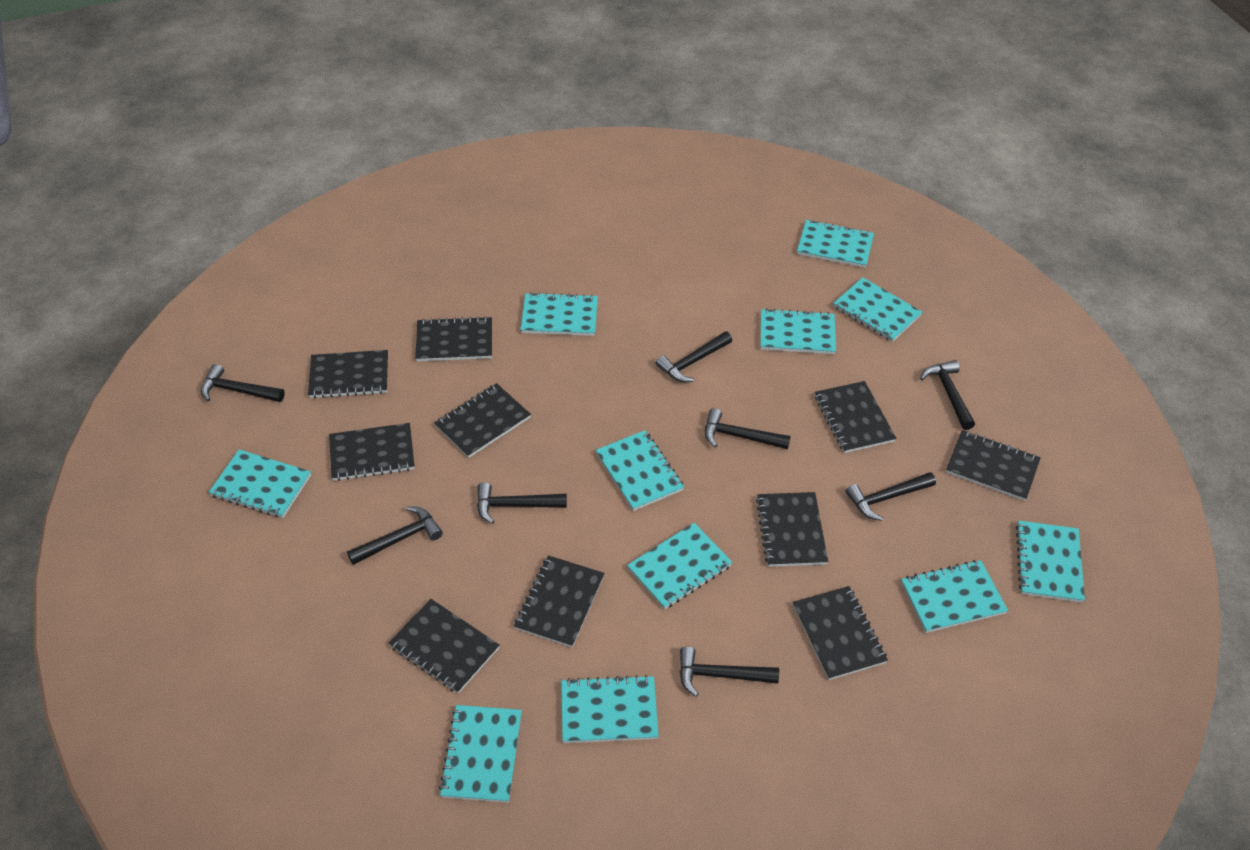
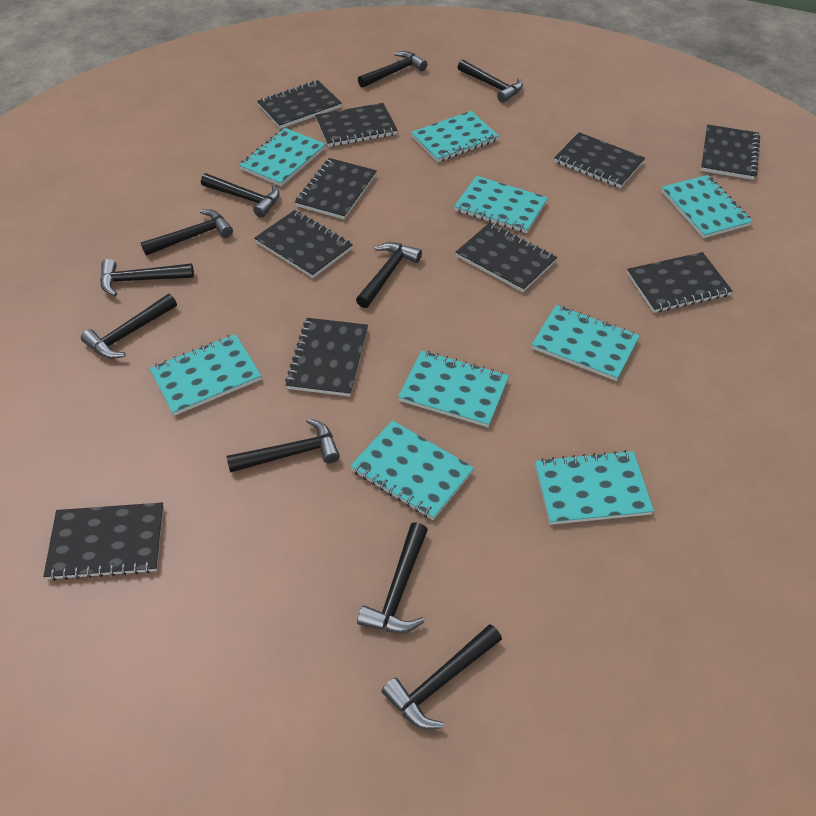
black hammer: 8 -> 10
turquoise notebook: 11 -> 9

